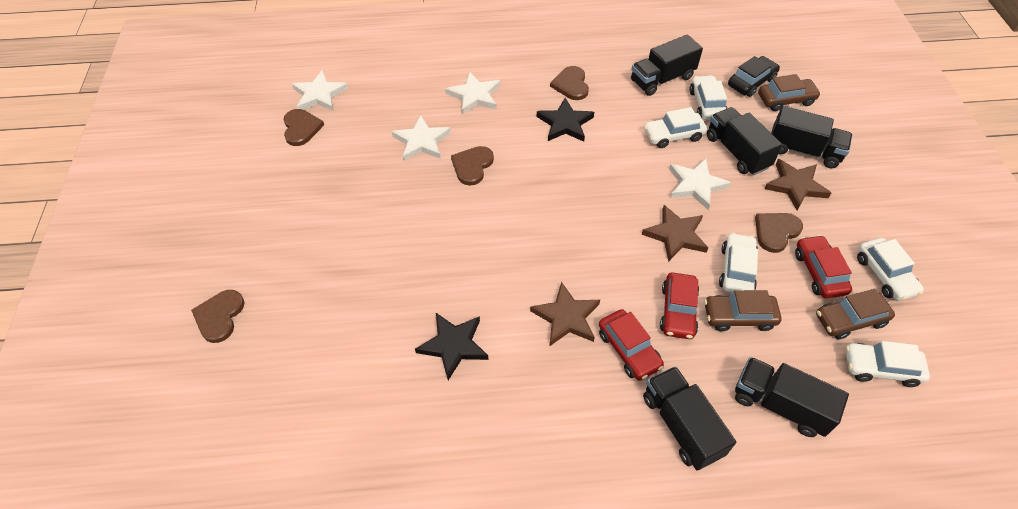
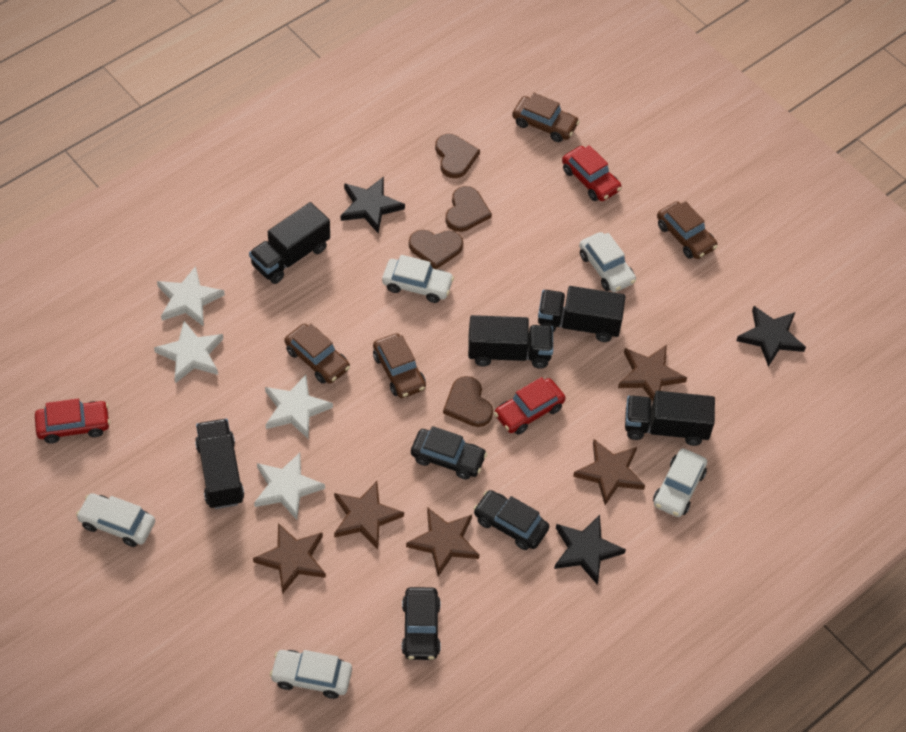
black car: 1 -> 3
black star: 2 -> 3
brown car: 3 -> 4
brown heart: 5 -> 4
brown star: 3 -> 5

